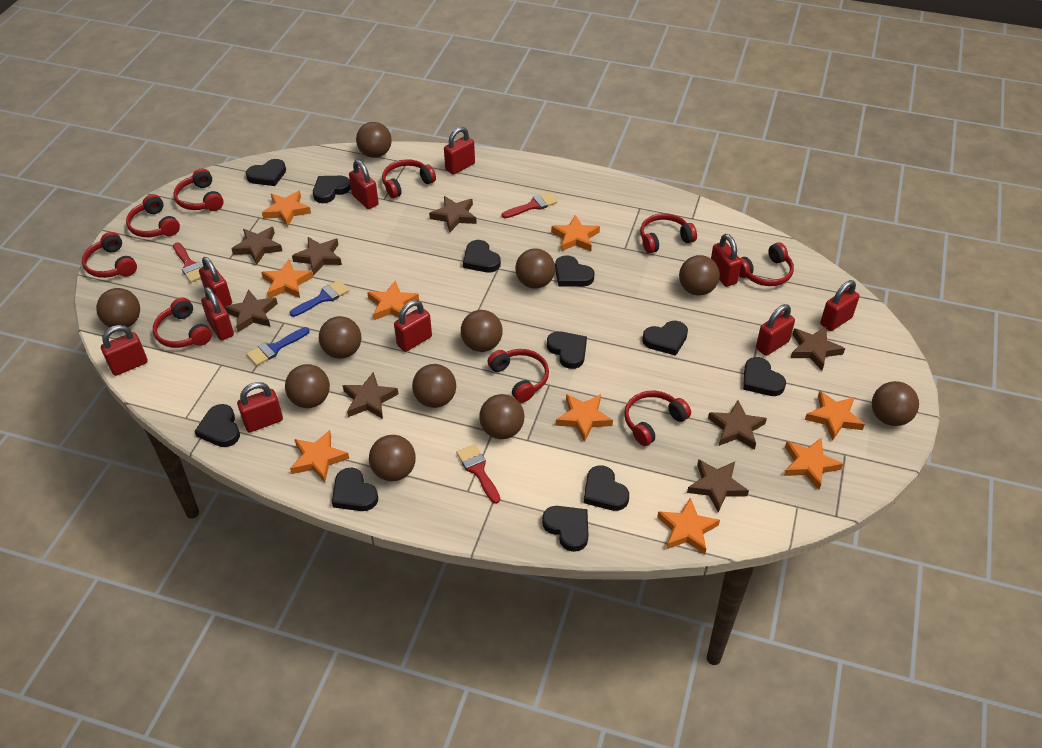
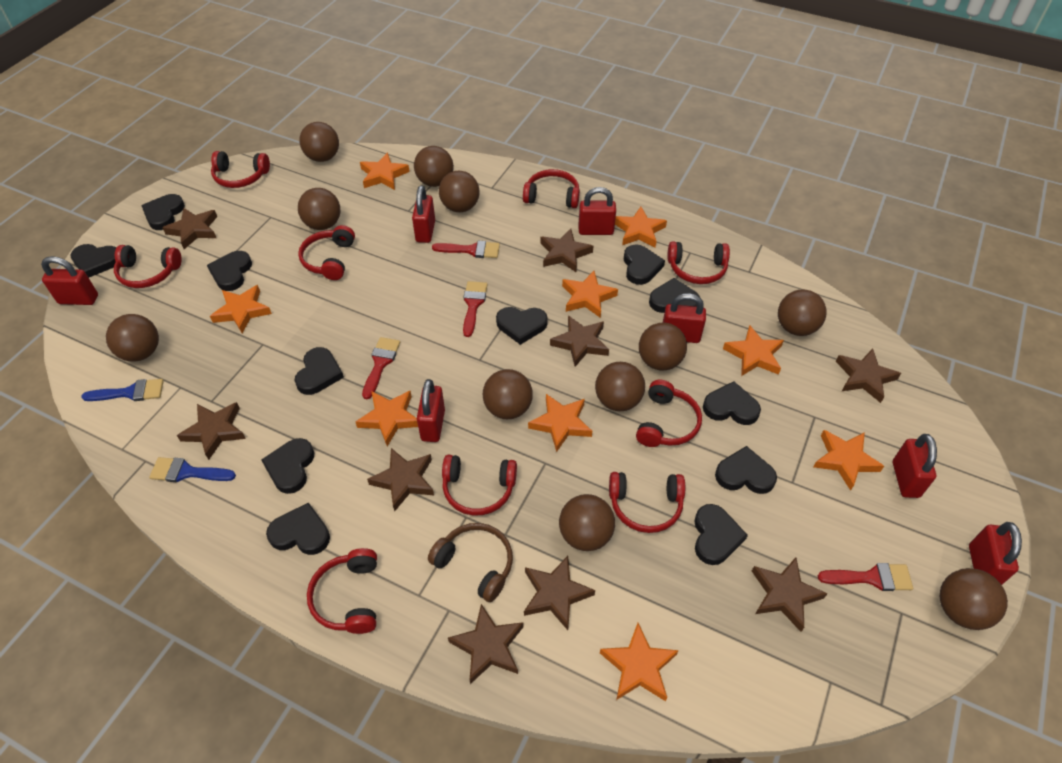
black heart: 11 -> 12
brown headphones: 0 -> 1
brown star: 8 -> 9
red brush: 3 -> 4
red padlock: 10 -> 7

